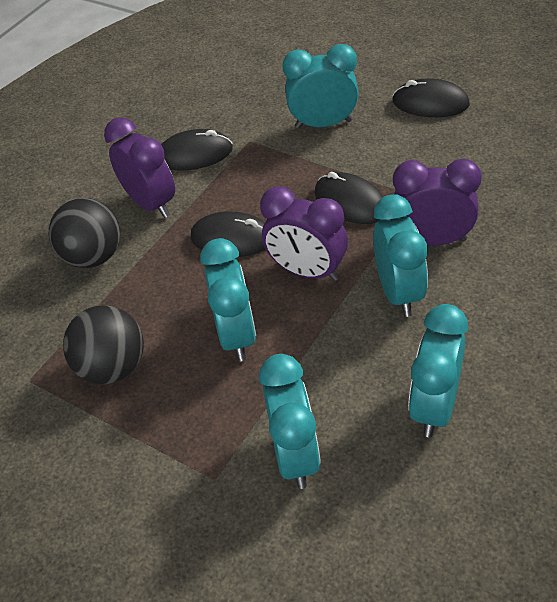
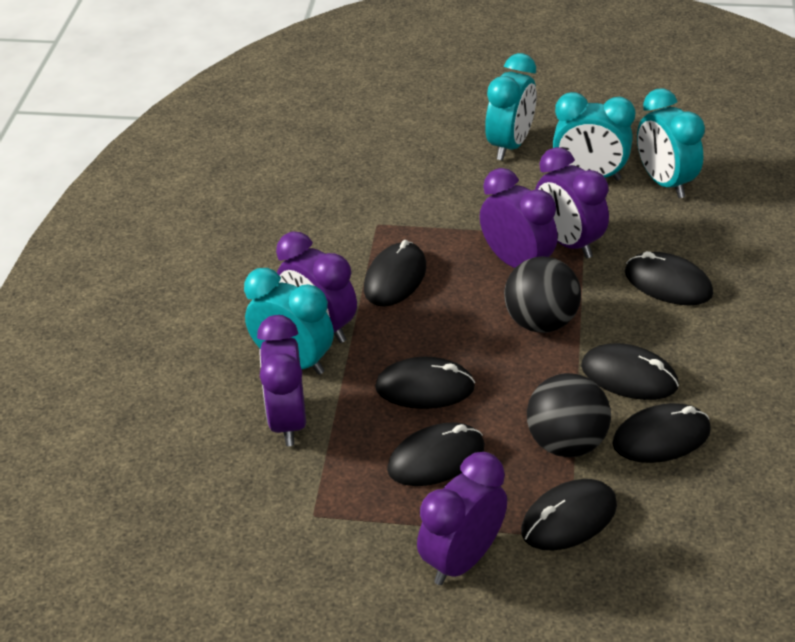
black mouse: 4 -> 7
purple clock: 3 -> 5
turquoise clock: 5 -> 4

